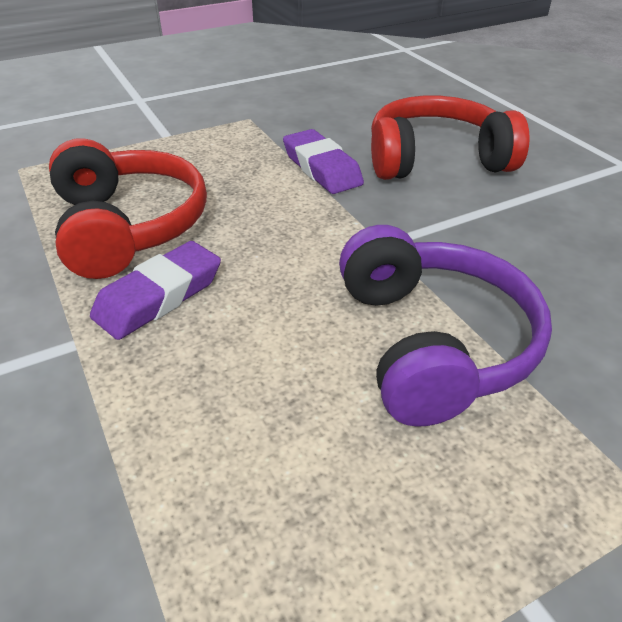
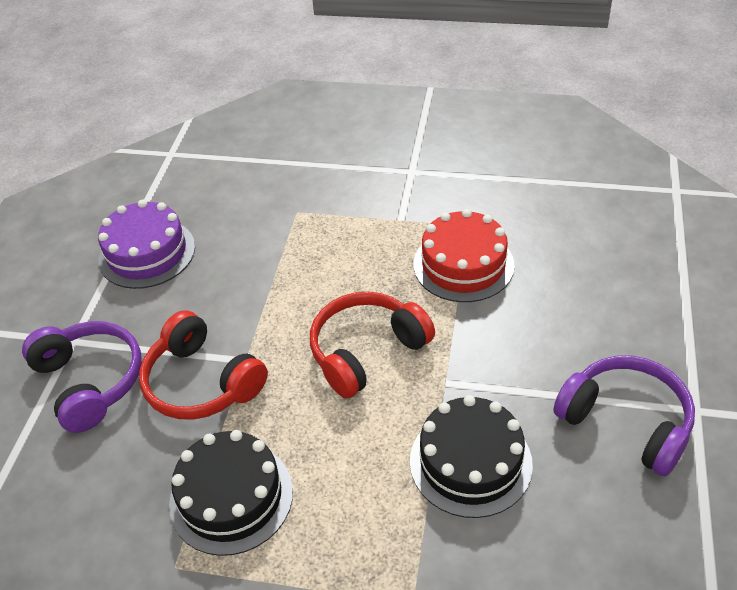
black cake: 0 -> 2
purple cake: 0 -> 1
purple eraser: 2 -> 0
purple headphones: 1 -> 2
red cake: 0 -> 1

